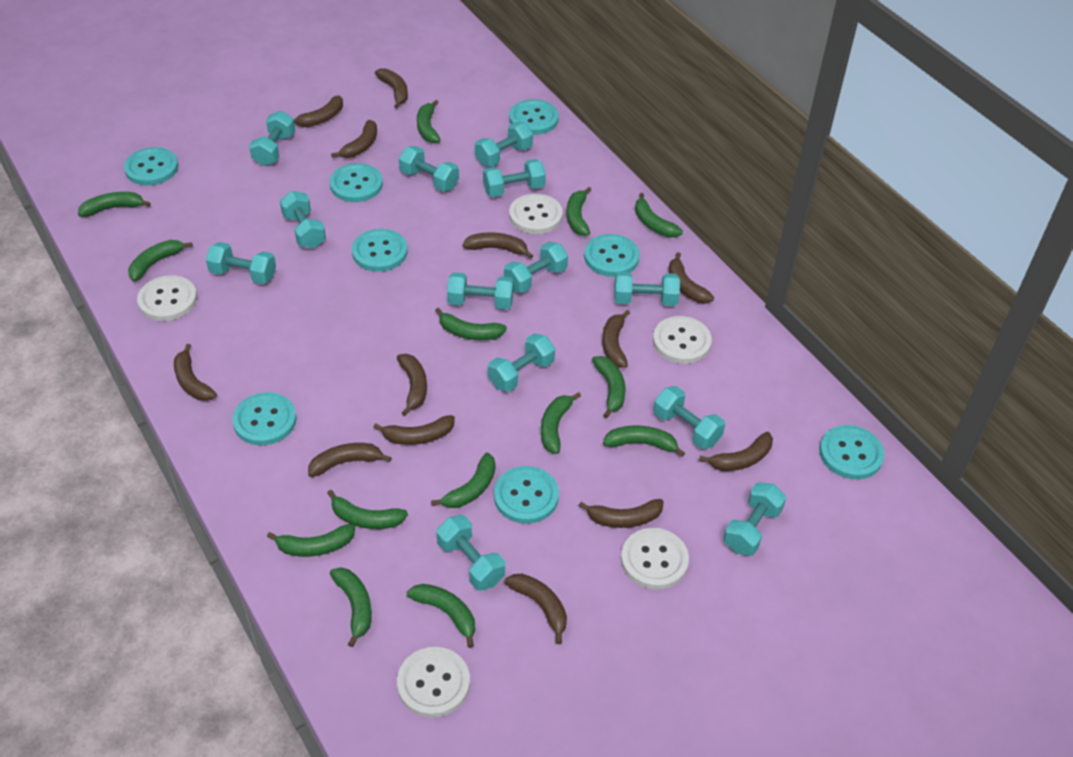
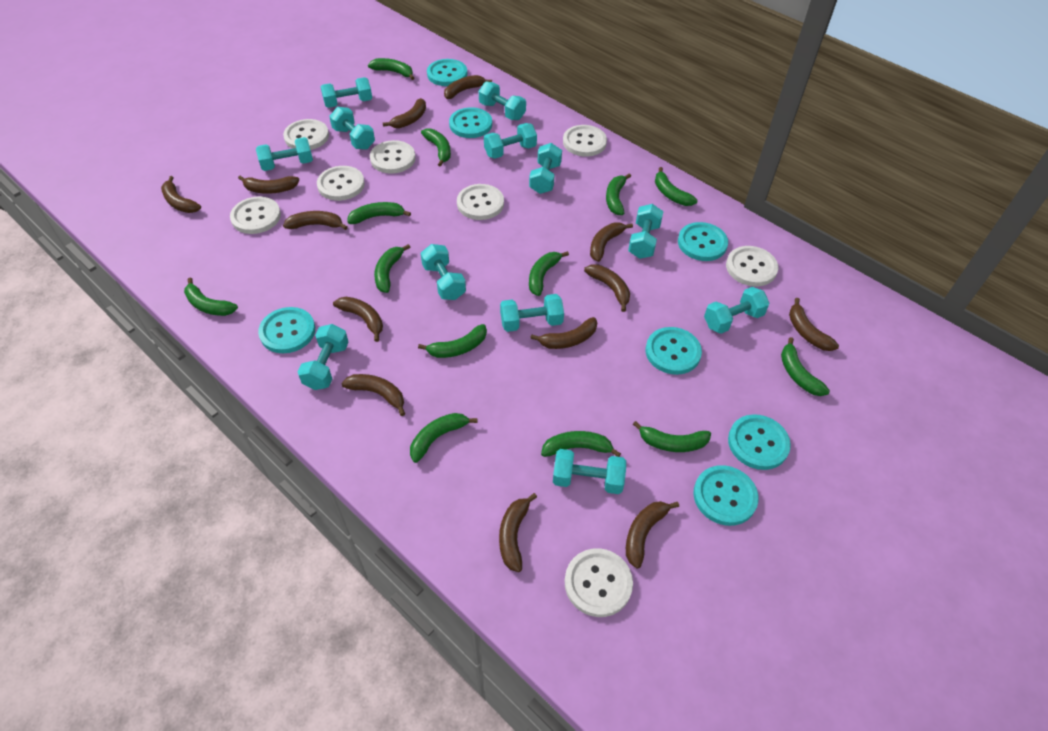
green banana: 14 -> 13
turquoise button: 8 -> 7
turquoise dumbbell: 13 -> 12
white button: 5 -> 8

